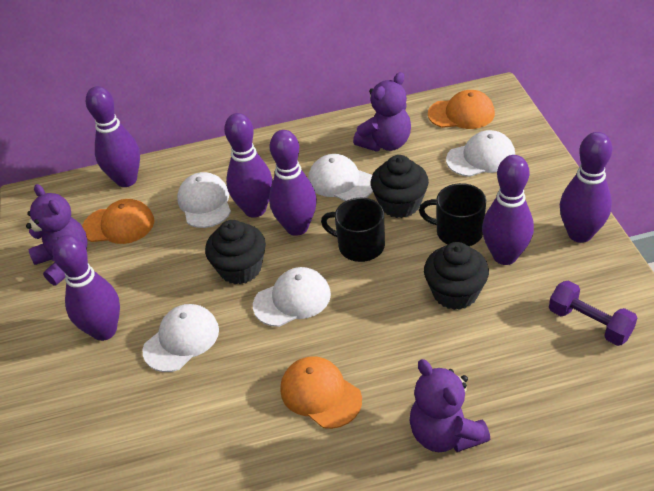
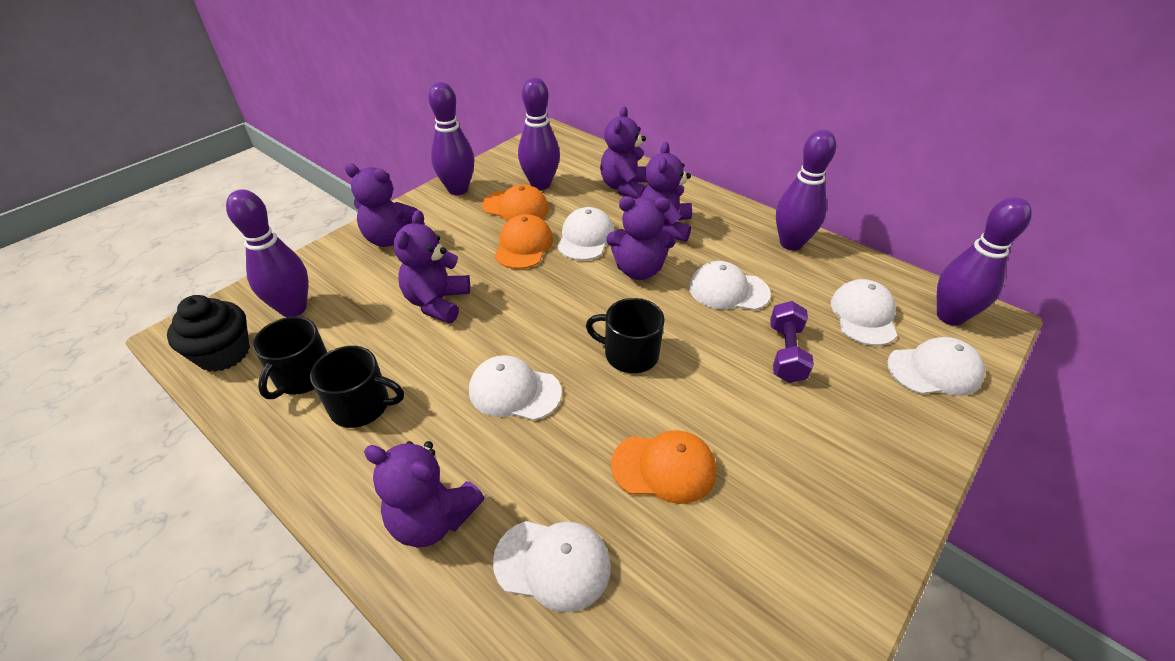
black cupcake: 3 -> 1
black mug: 2 -> 3
purple bowling pin: 6 -> 5
purple teddy bear: 3 -> 6
white cap: 5 -> 6

